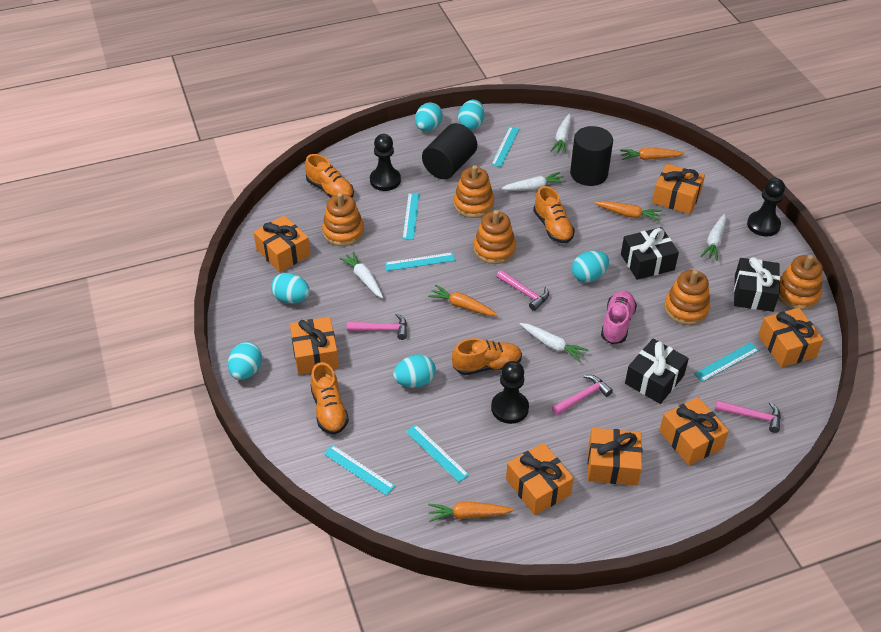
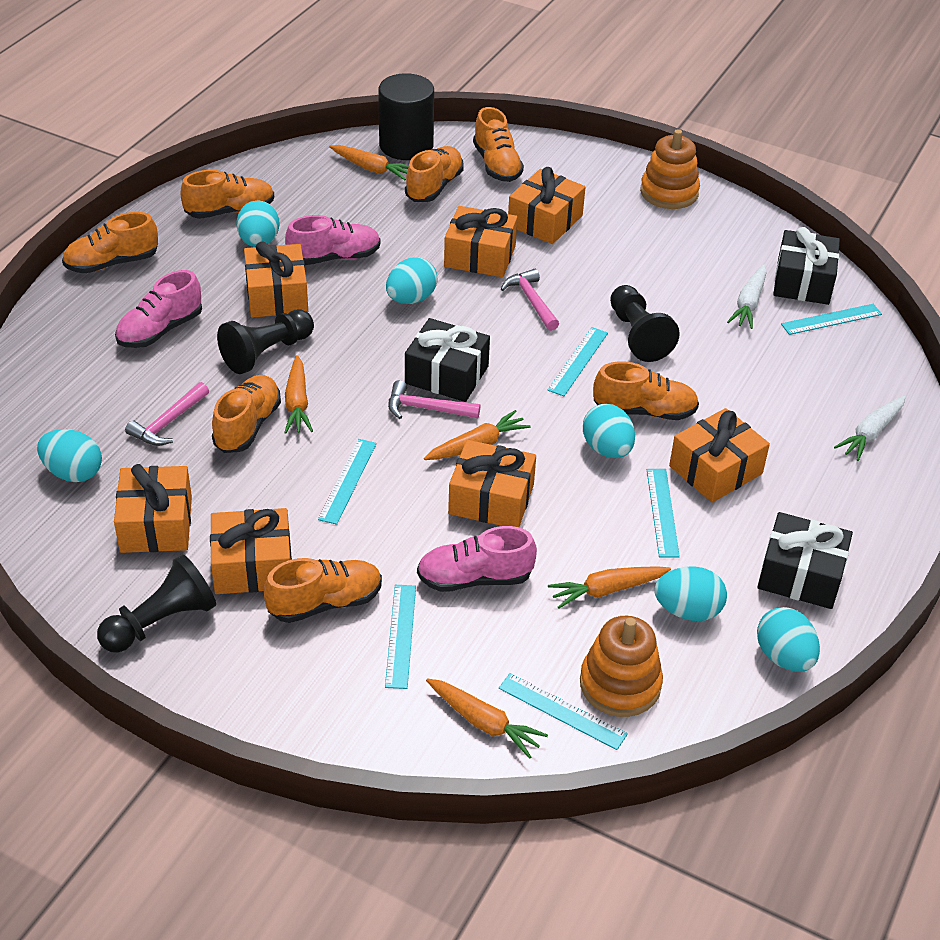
black cylinder: 2 -> 1
orange carrot: 4 -> 5
orange shoe: 4 -> 7
orange stacking toy: 5 -> 2
pink hammer: 4 -> 3
pink shoe: 1 -> 3
white carrot: 5 -> 2

